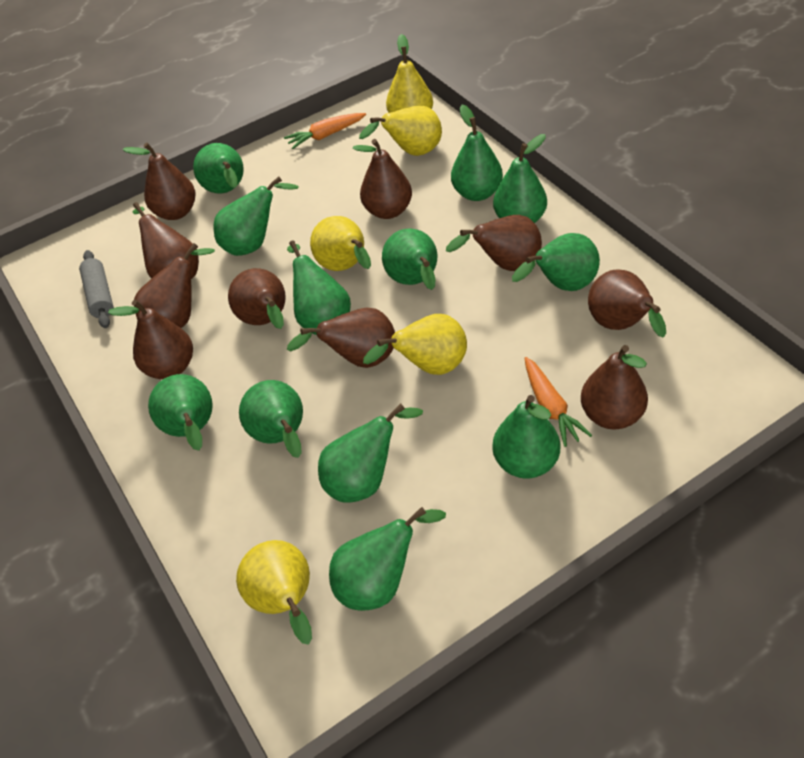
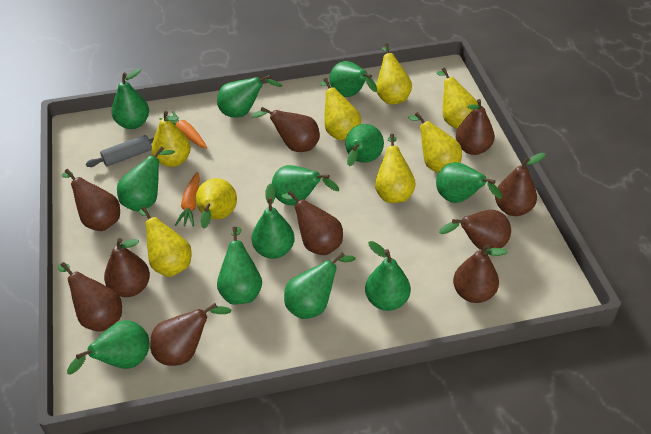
yellow pear: 5 -> 8

